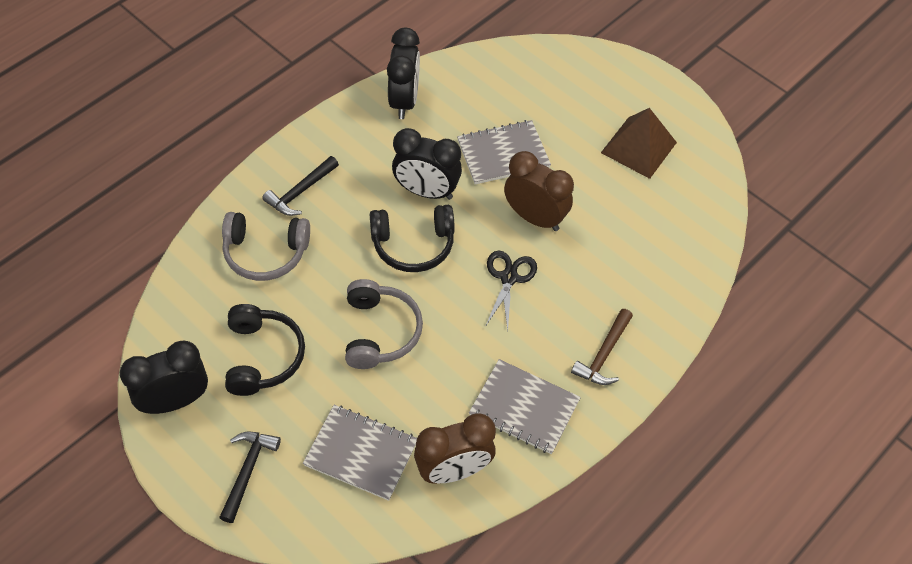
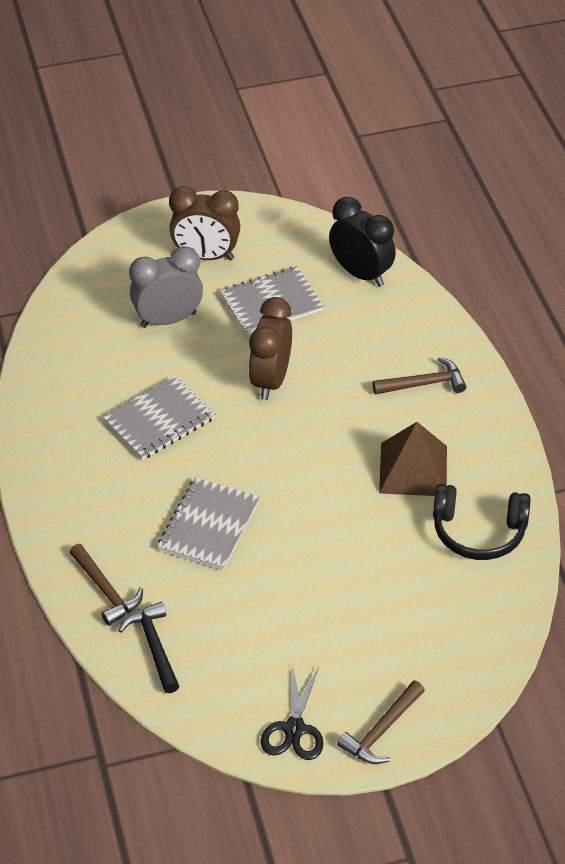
black clock: 3 -> 1
black hammer: 2 -> 1
black headphones: 2 -> 1
brown hammer: 1 -> 3
grey clock: 0 -> 1
grey headphones: 2 -> 0

